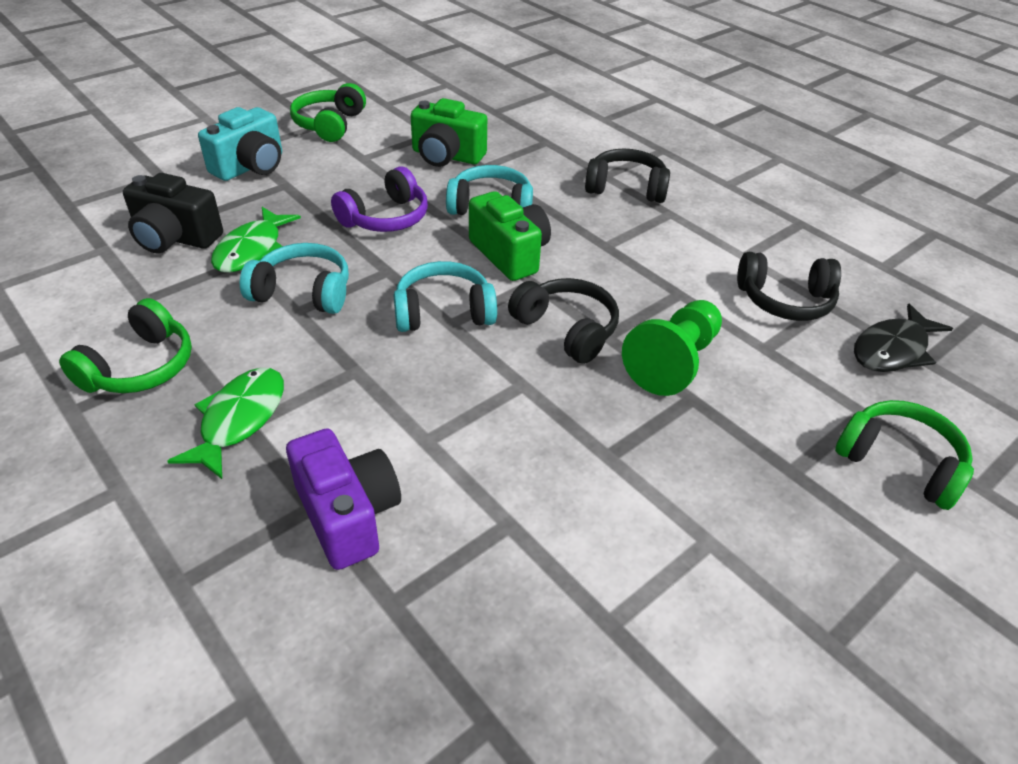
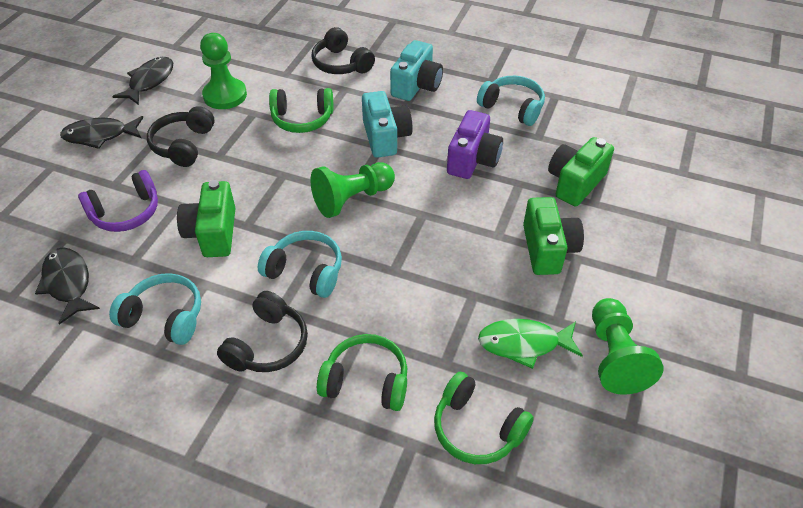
black camera: 1 -> 0
black fish: 1 -> 3
green camera: 2 -> 3
green fish: 2 -> 1
green pawn: 1 -> 3
turquoise camera: 1 -> 2

